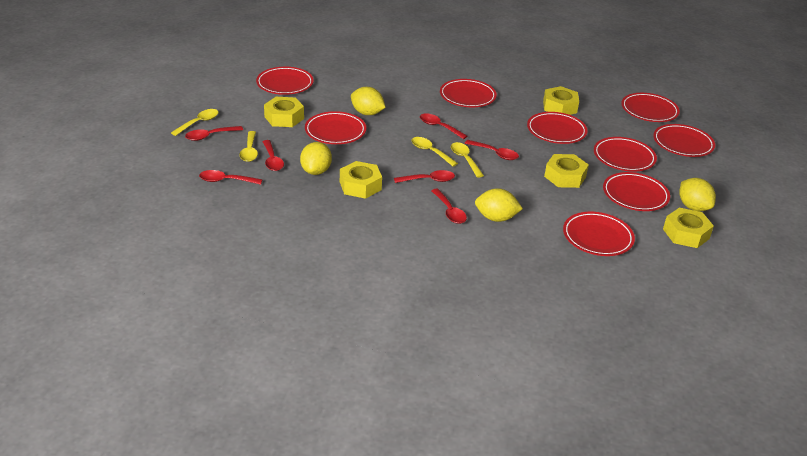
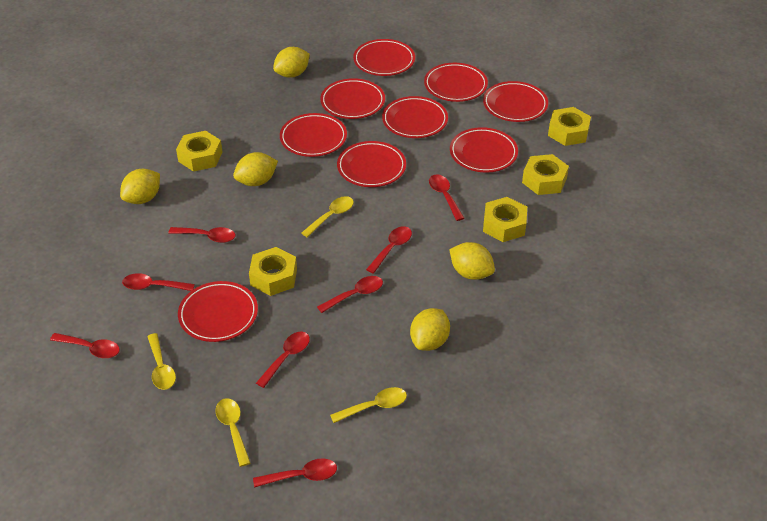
red spoon: 7 -> 8
yellow lemon: 4 -> 5

